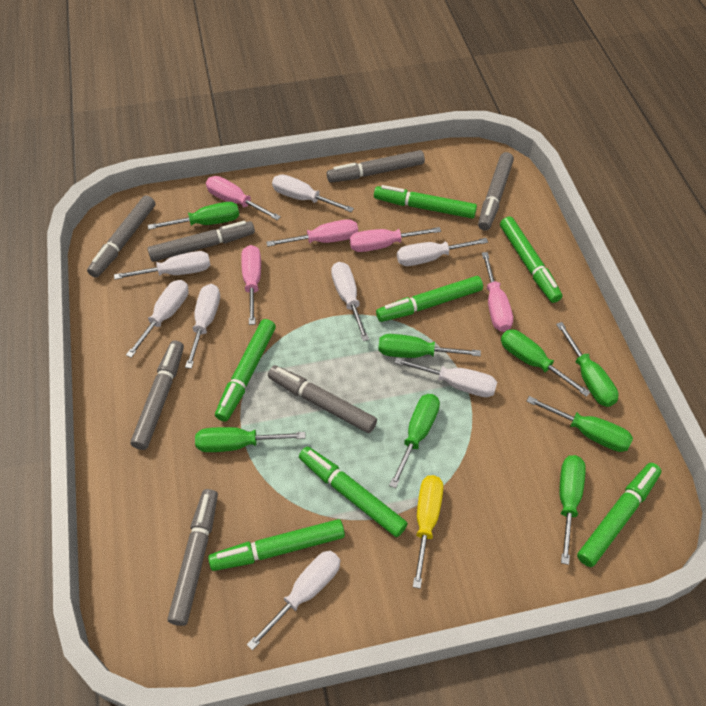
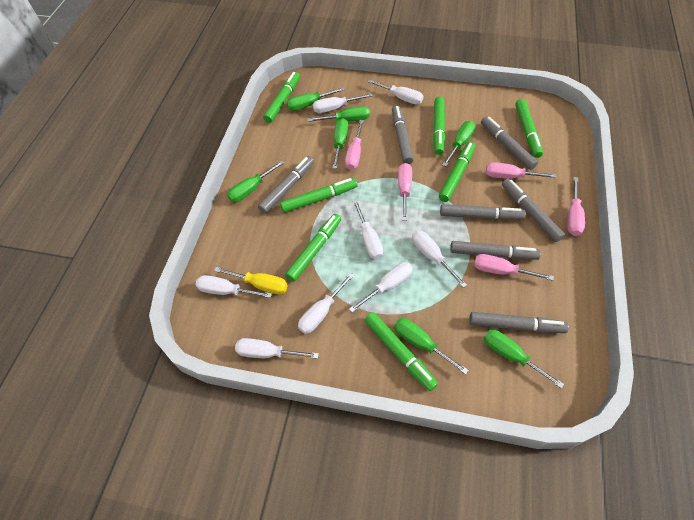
green screwdriver: 8 -> 7

